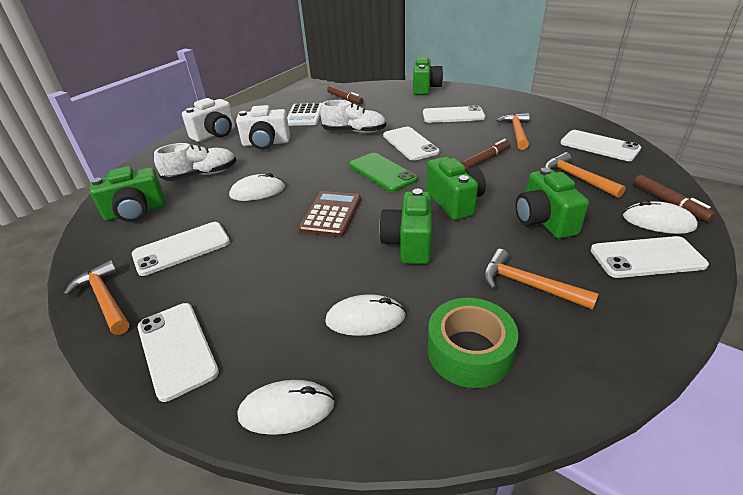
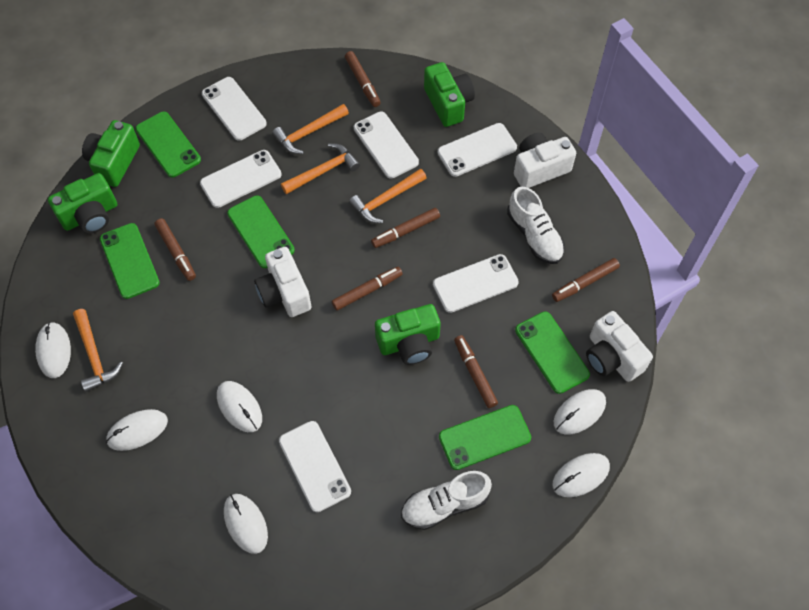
brown calculator: 1 -> 0
brown marker: 3 -> 6
green camera: 5 -> 4
green phone: 1 -> 5
green tape: 1 -> 0
white calculator: 1 -> 0
white camera: 2 -> 3
white mouse: 4 -> 6

